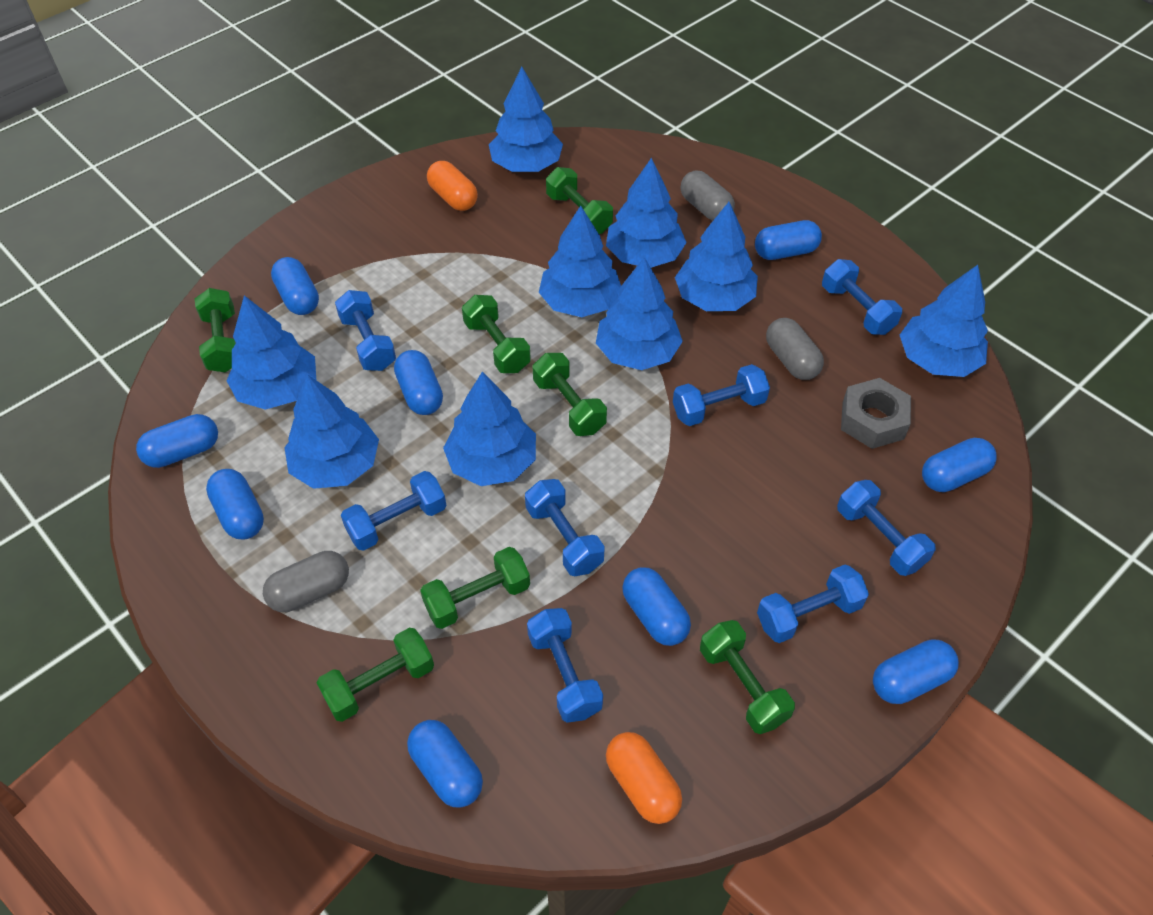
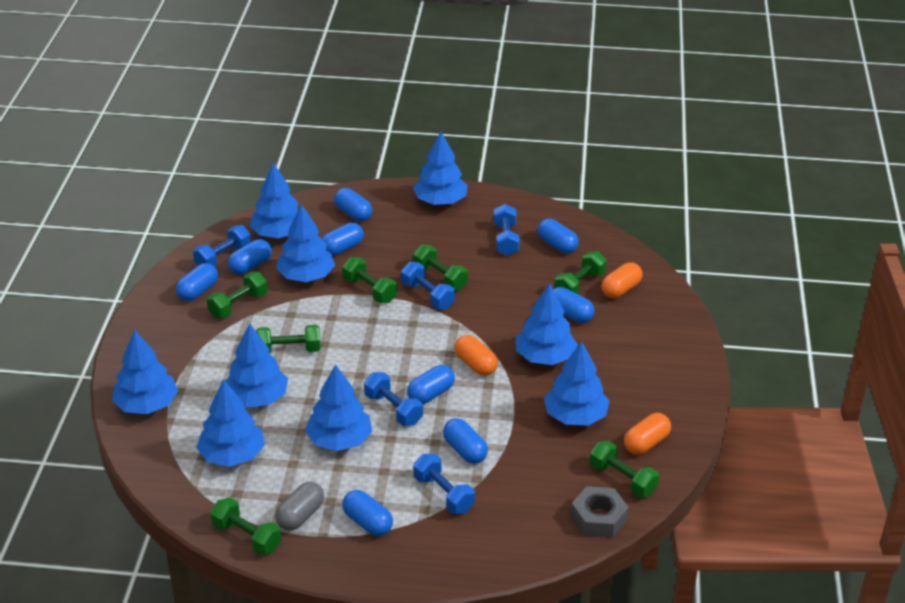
blue dumbbell: 8 -> 5
grey capsule: 3 -> 1
orange capsule: 2 -> 3

